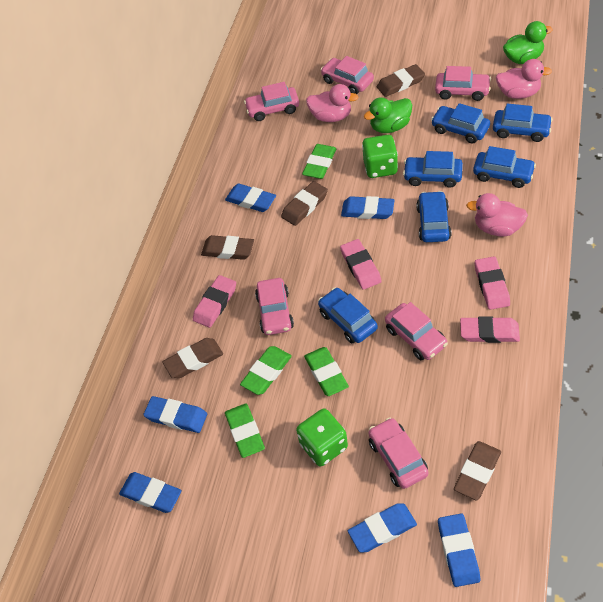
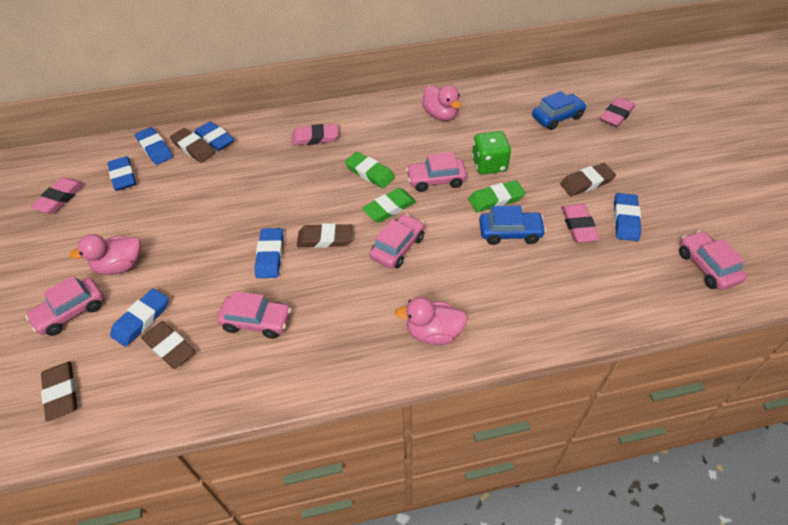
blue car: 6 -> 2
green dice: 2 -> 1
green duck: 2 -> 0
green eraser: 4 -> 3
pink car: 6 -> 5

